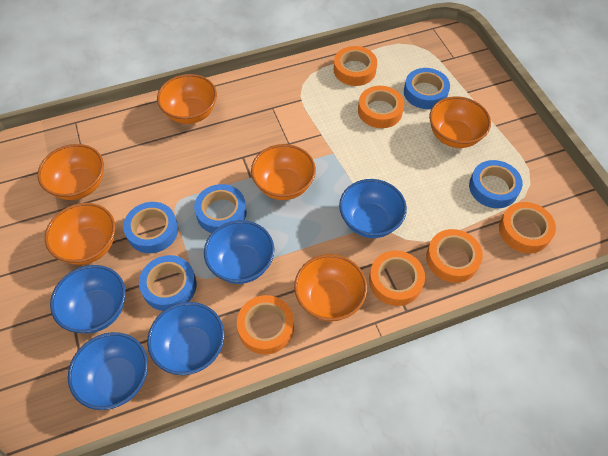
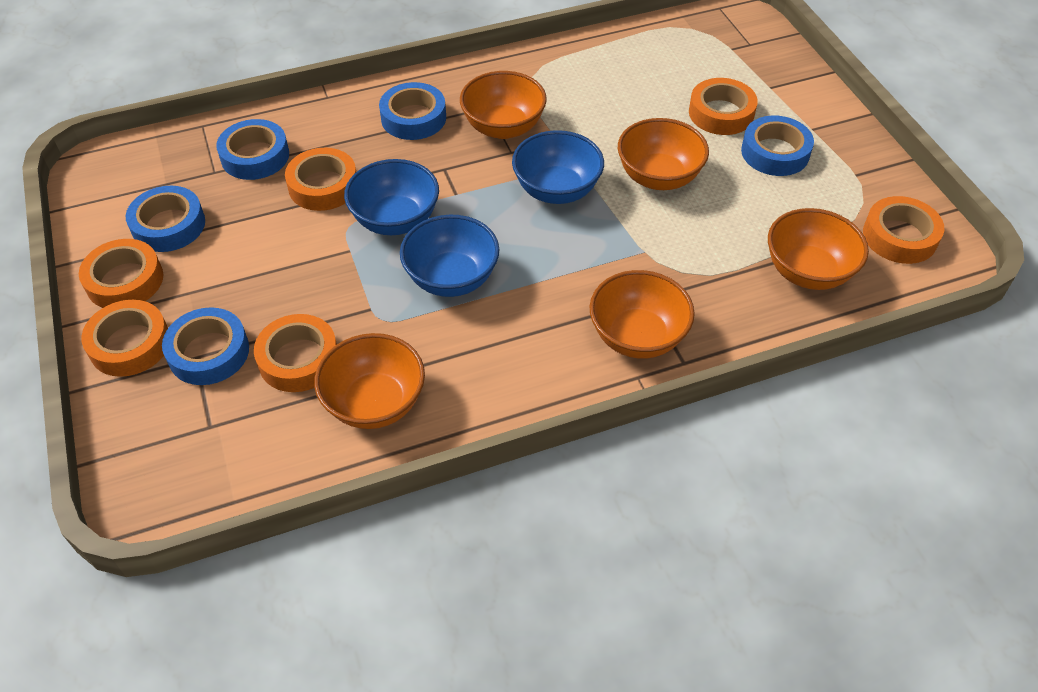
blue bowl: 5 -> 3
orange bowl: 6 -> 5

